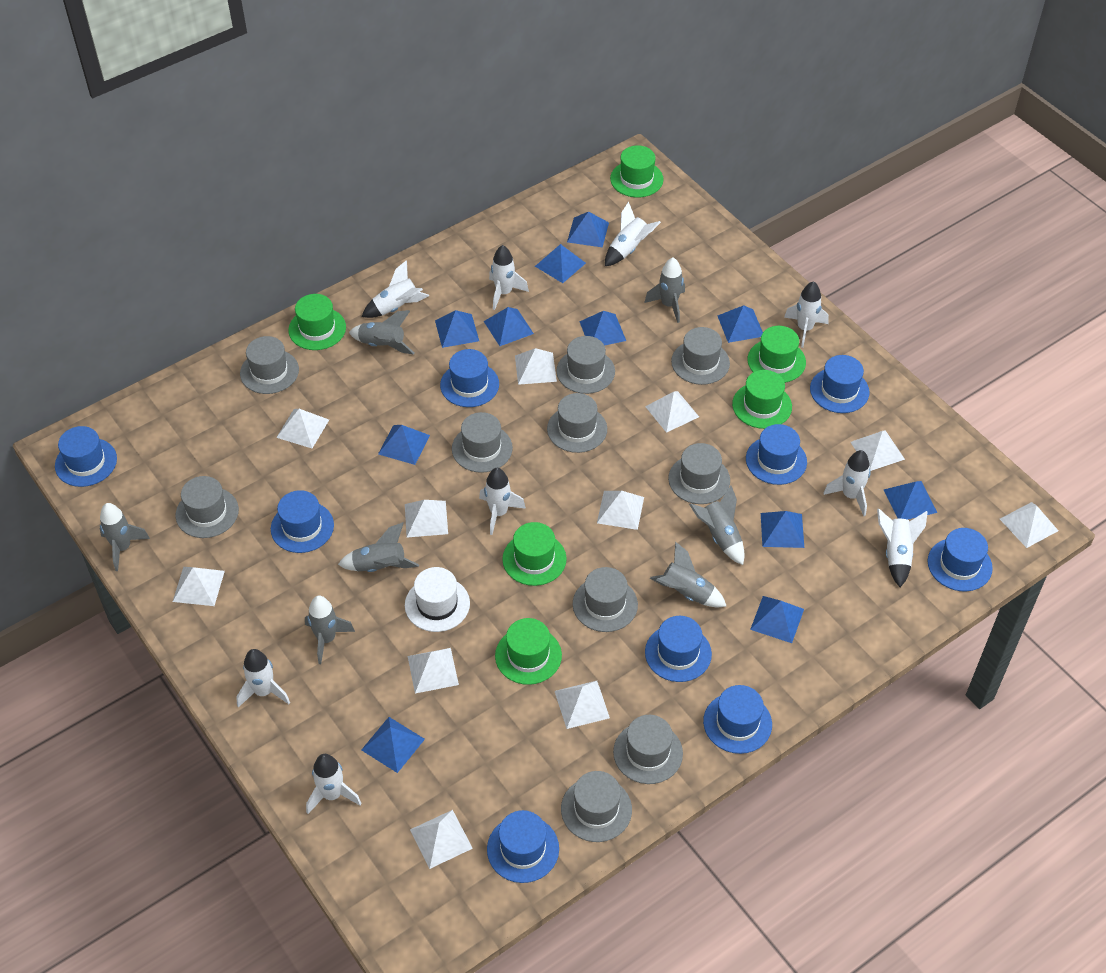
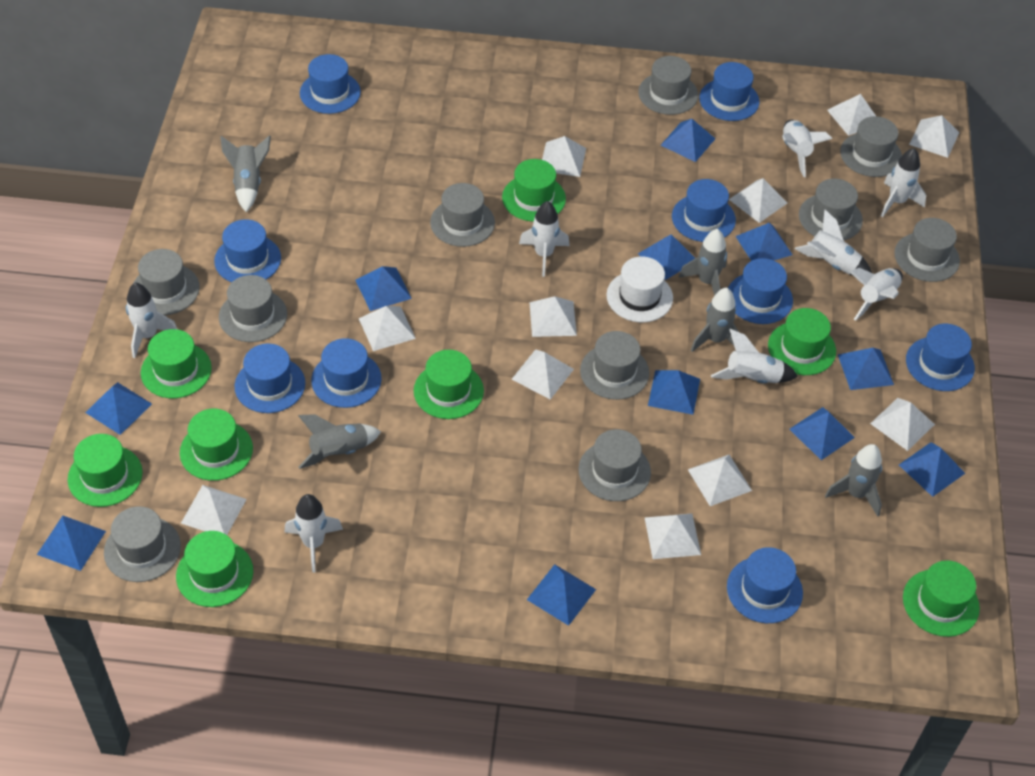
green hat: 6 -> 8
grey rocket: 7 -> 5
white rocket: 9 -> 8

